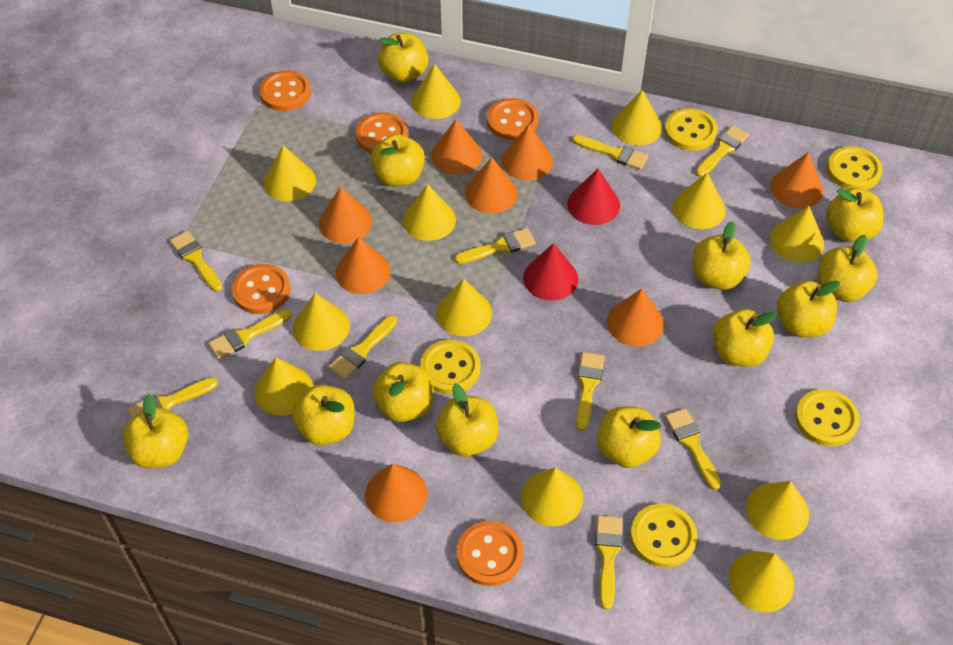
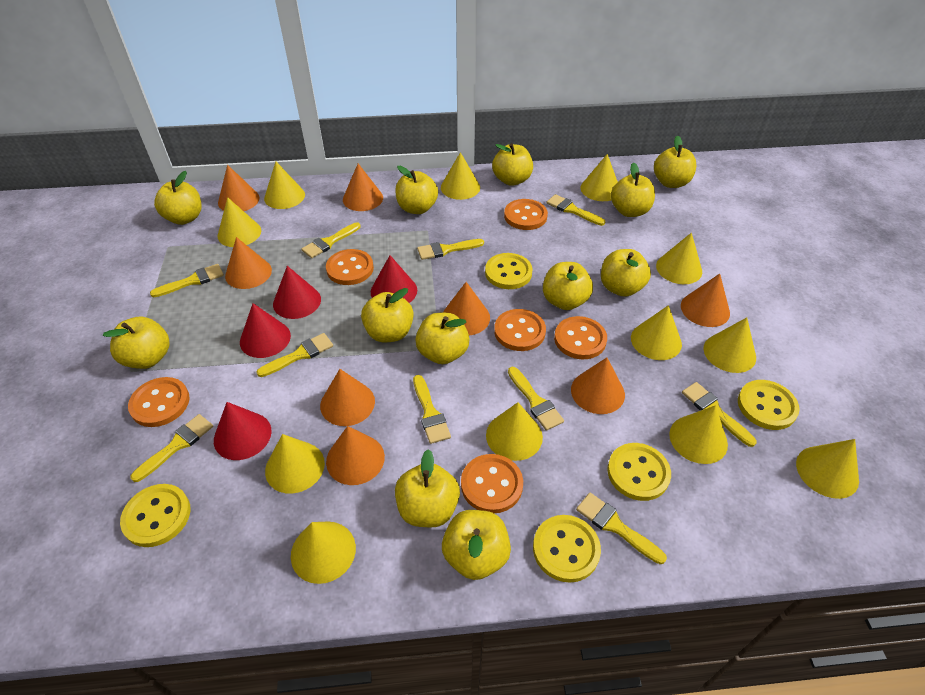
orange button: 5 -> 6
red cone: 2 -> 4

